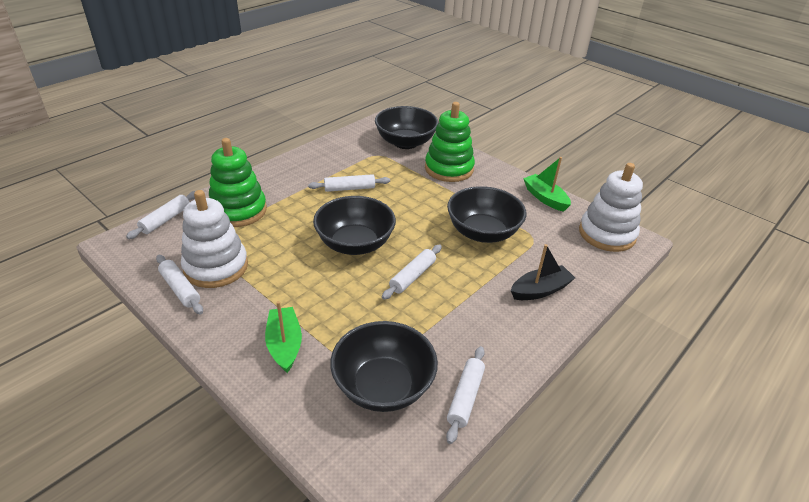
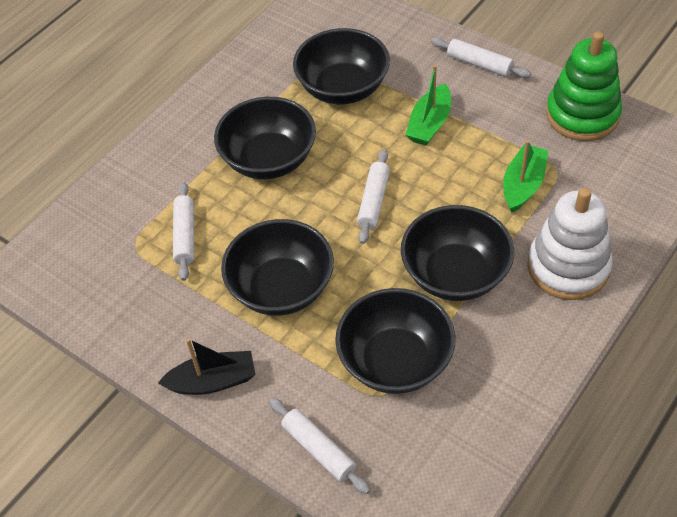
black bowl: 4 -> 5
green stacking toy: 2 -> 1
white rolling pin: 5 -> 4
white stacking toy: 2 -> 1

